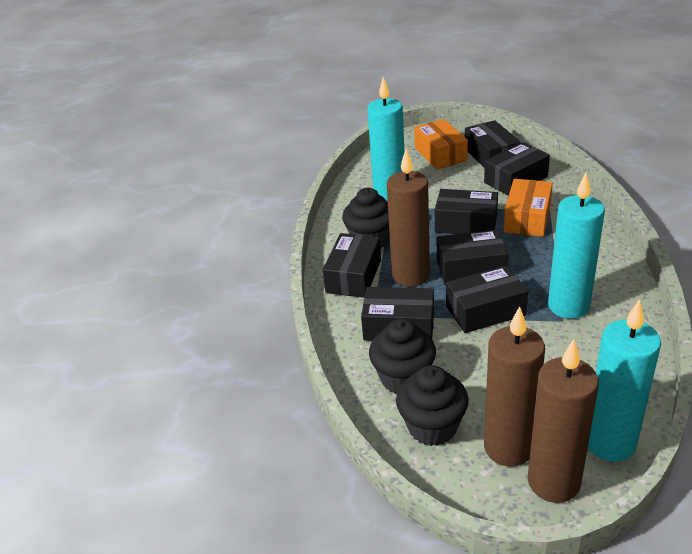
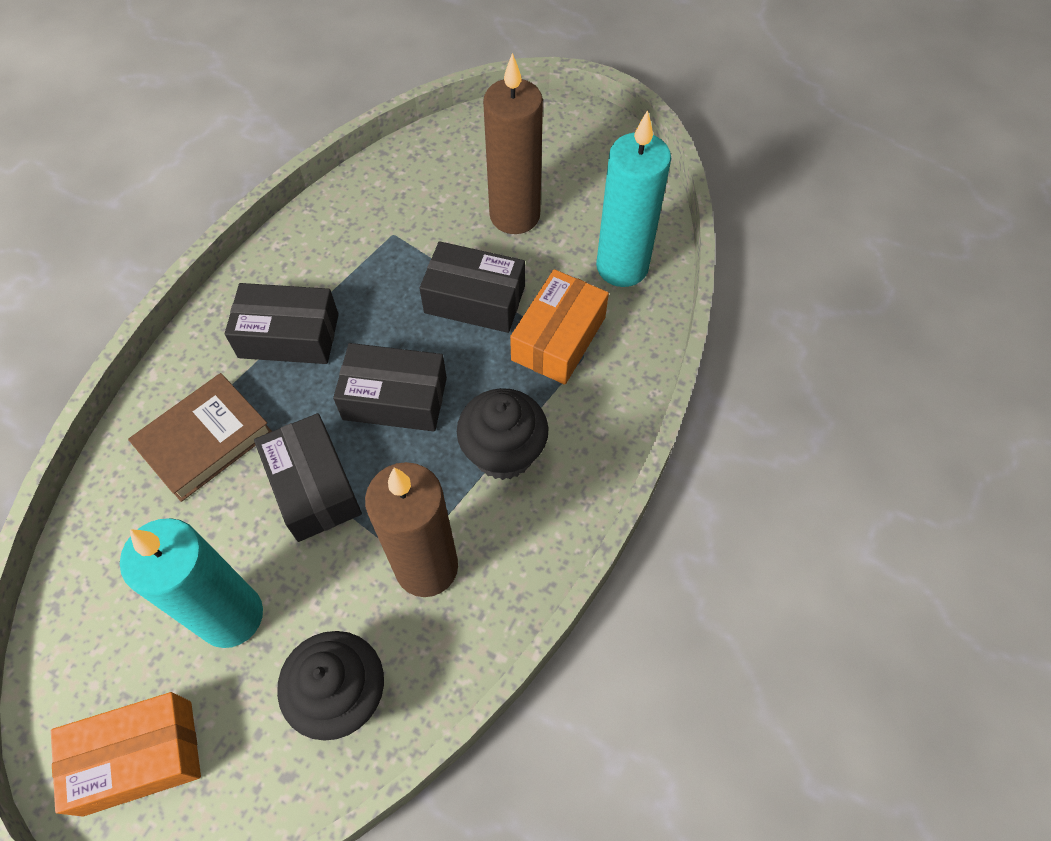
black box: 7 -> 4
black cupcake: 3 -> 2
brown book: 0 -> 1
brown candle: 3 -> 2
turquoise candle: 3 -> 2

